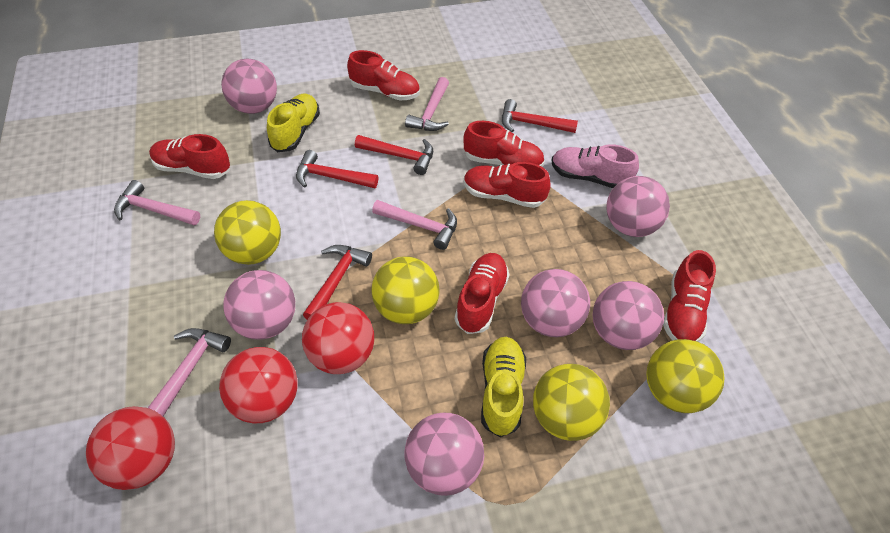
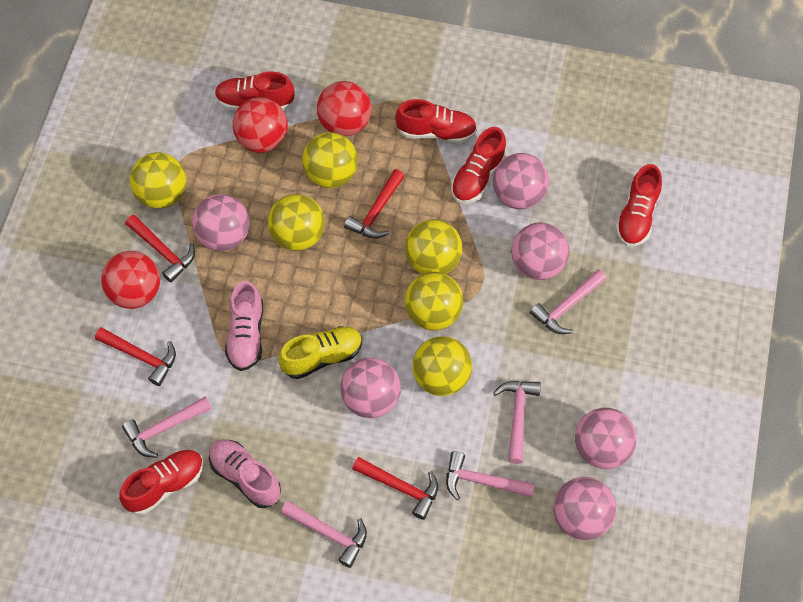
pink hammer: 4 -> 5
pink shoe: 1 -> 2
red shoe: 6 -> 5
yellow ball: 4 -> 6
yellow shoe: 2 -> 1

